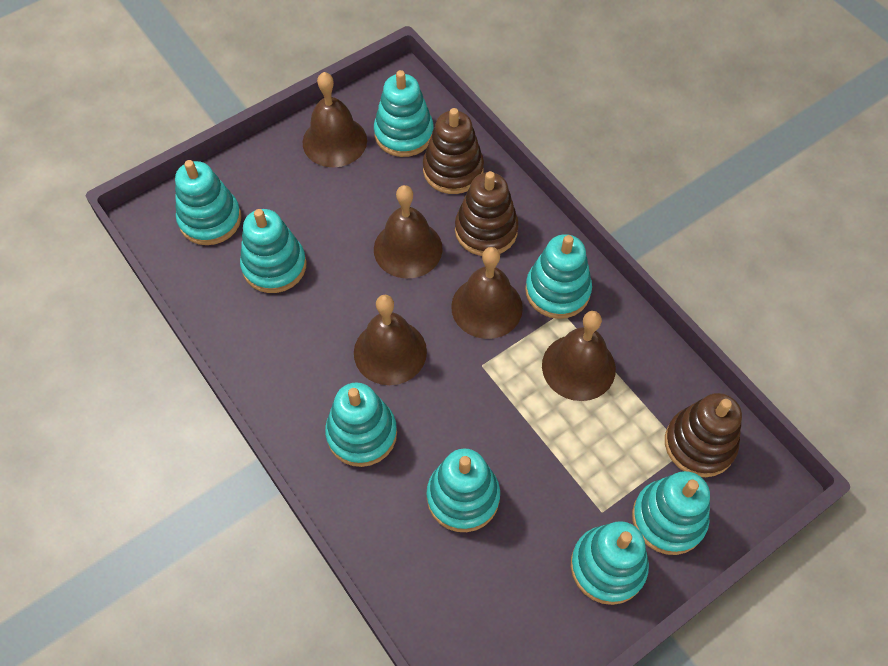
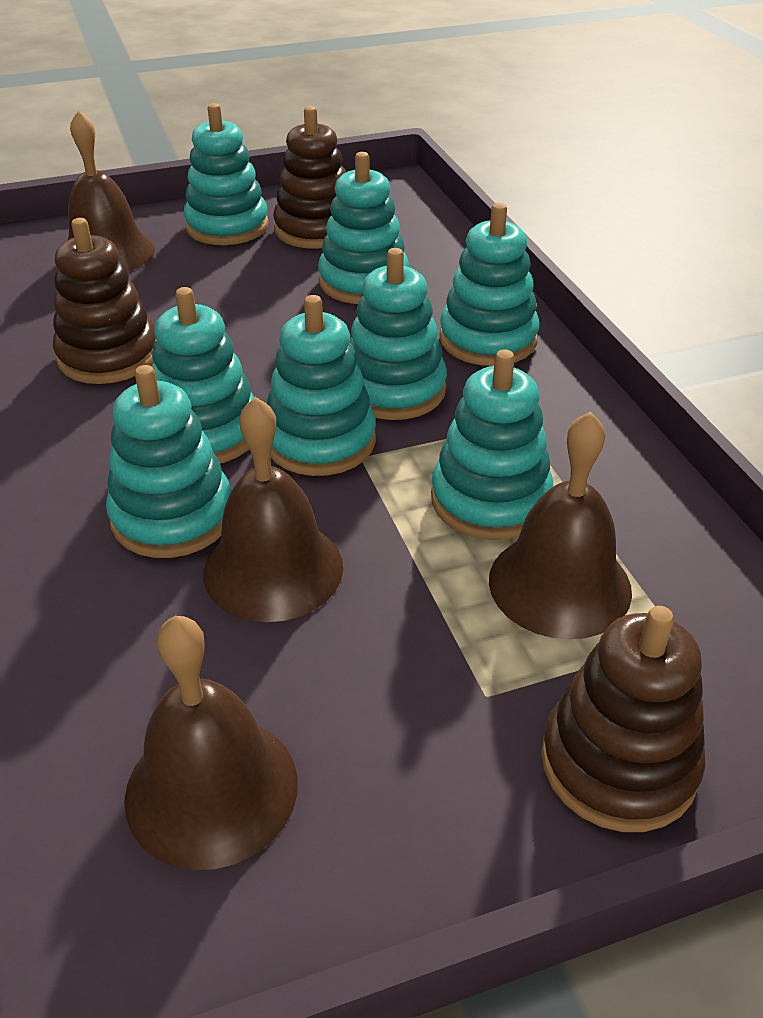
brown bell: 5 -> 4

